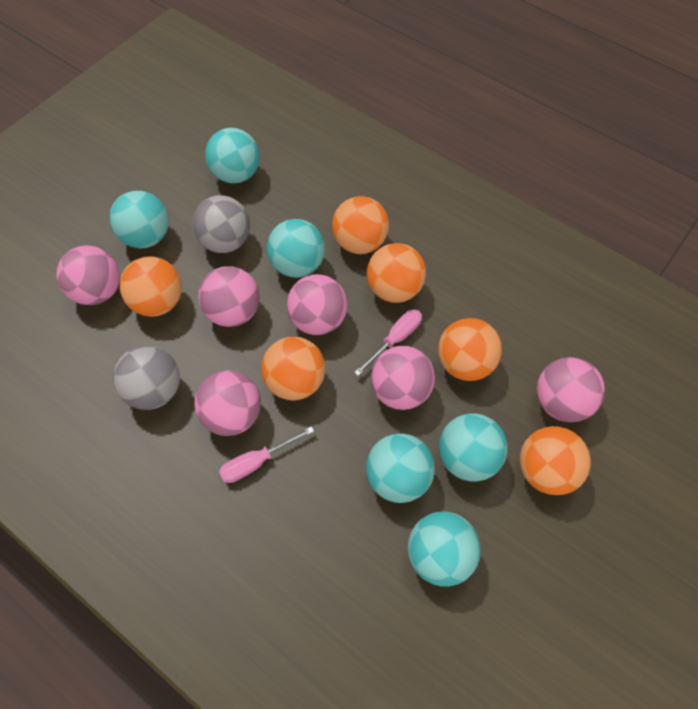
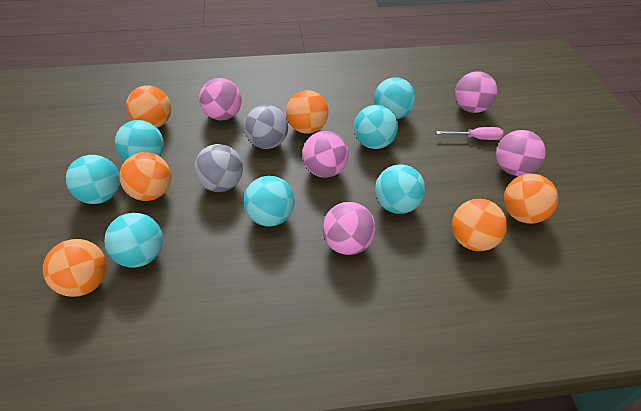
pink ball: 6 -> 5
pink screwdriver: 2 -> 1
turquoise ball: 6 -> 7

